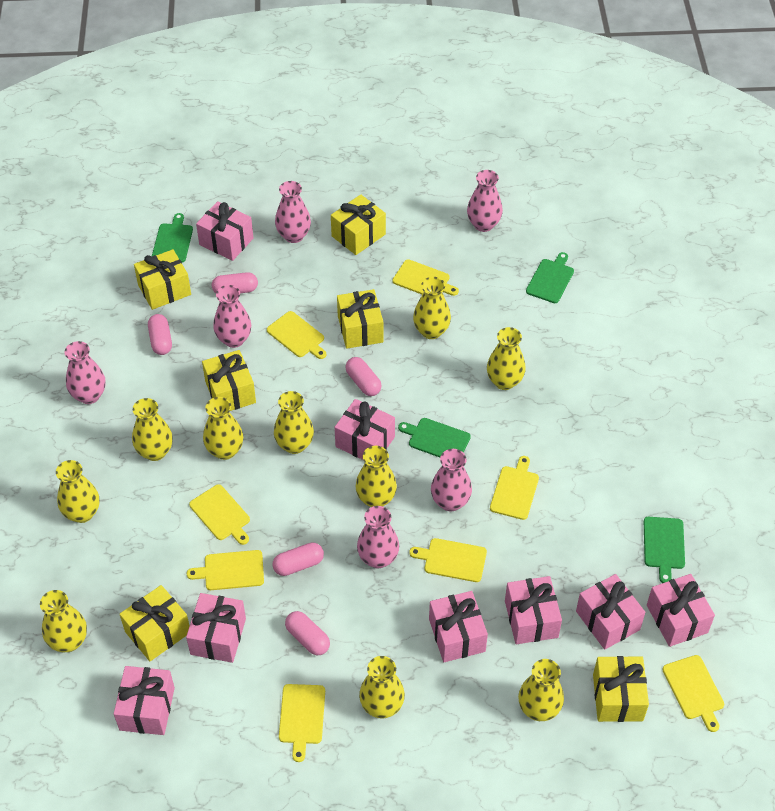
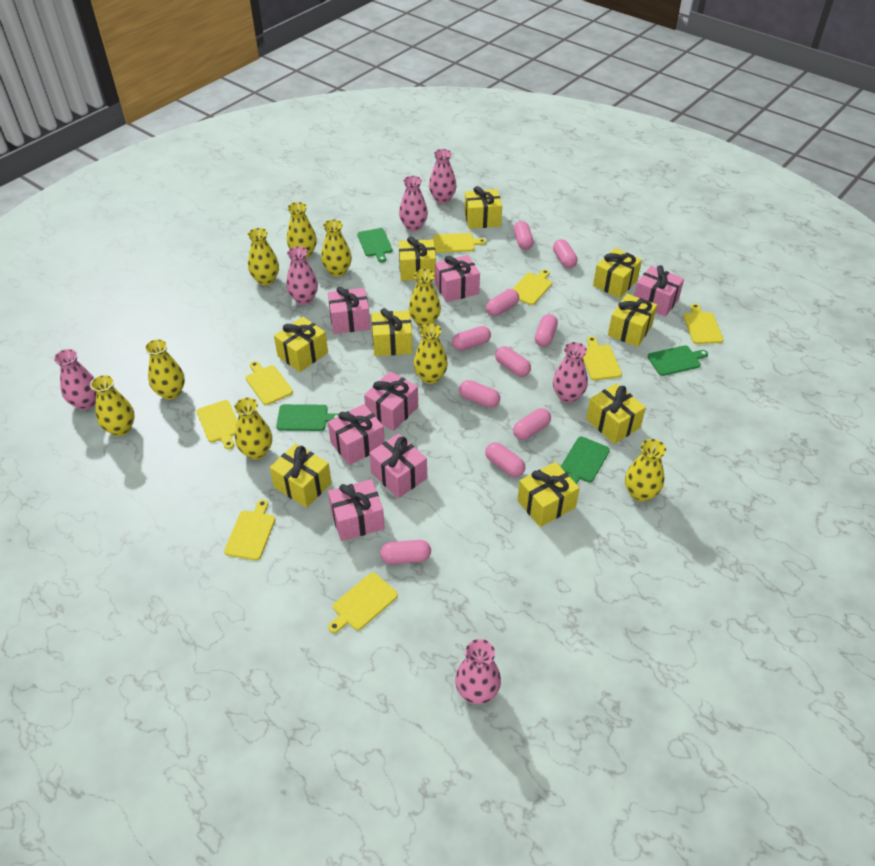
pink capsule: 5 -> 10
pink gift: 8 -> 7
yellow gift: 6 -> 9
yellow vase: 10 -> 9

